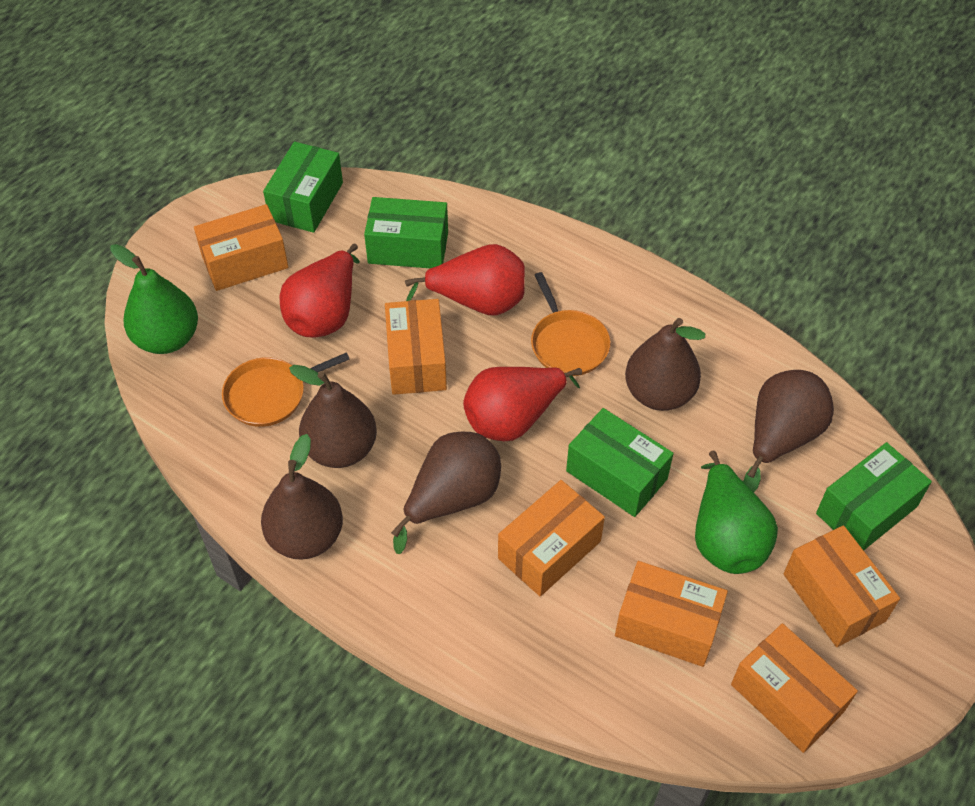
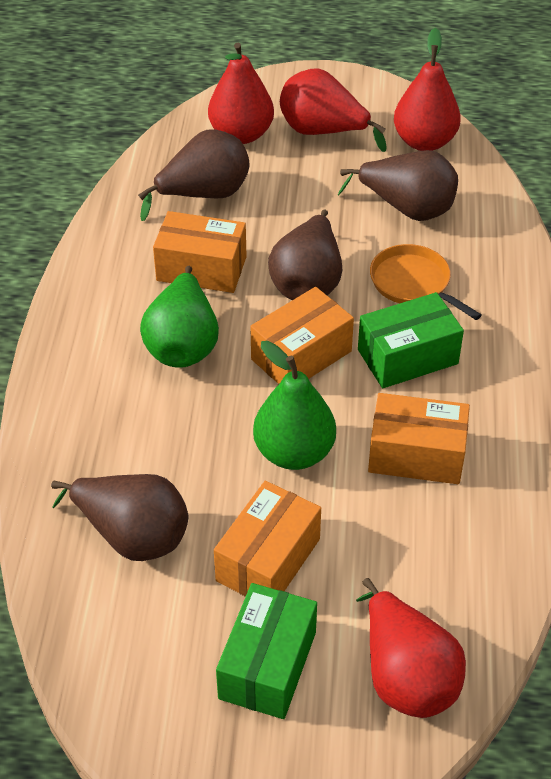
brown pear: 5 -> 4
green box: 4 -> 2
orange box: 6 -> 4
orange pan: 2 -> 1
red pear: 3 -> 4

